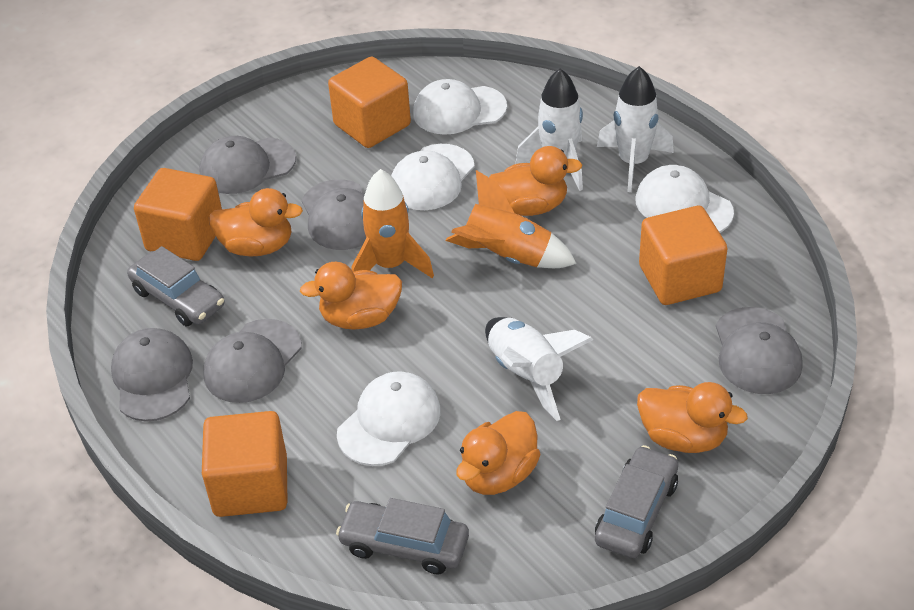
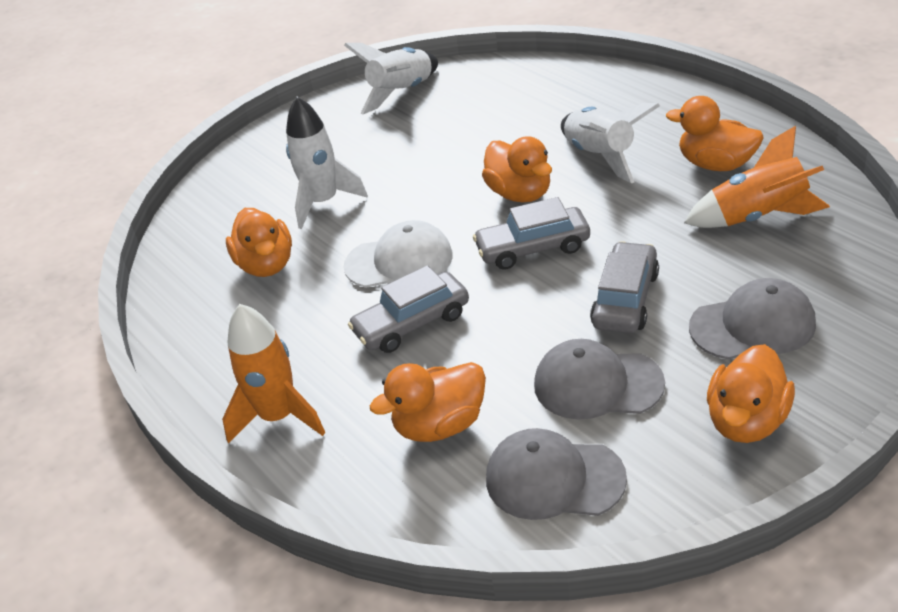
grey cap: 5 -> 3
orange cube: 4 -> 0
white cap: 4 -> 1

